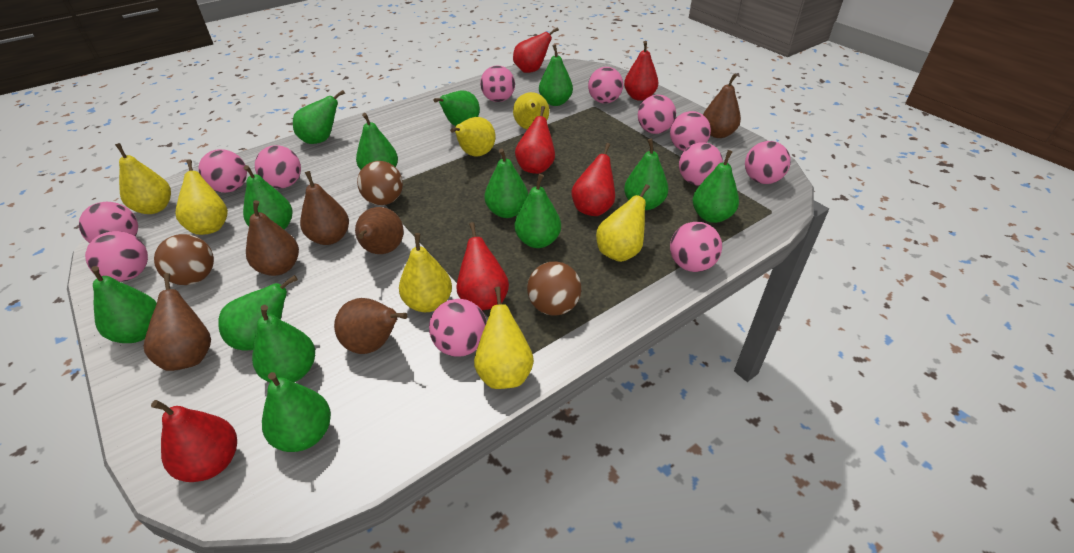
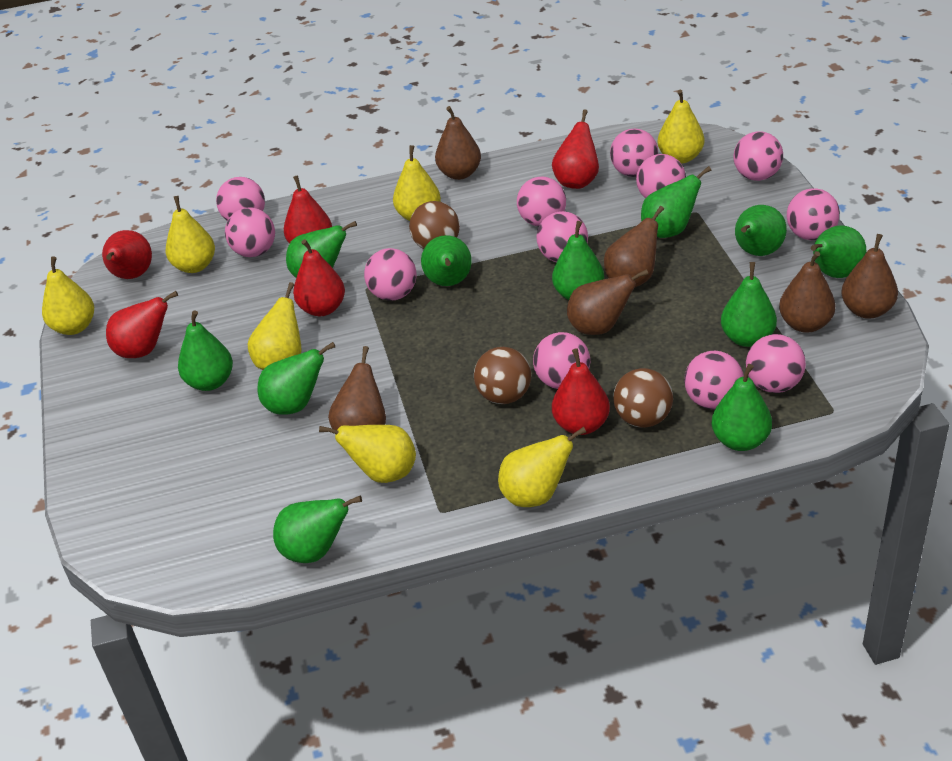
green pear: 13 -> 11

